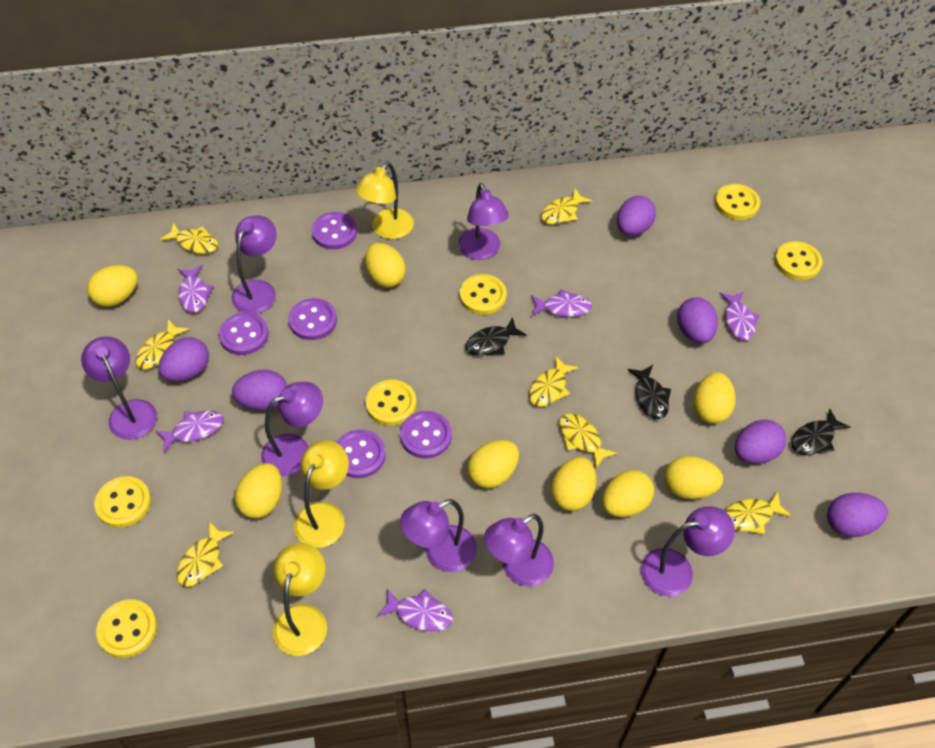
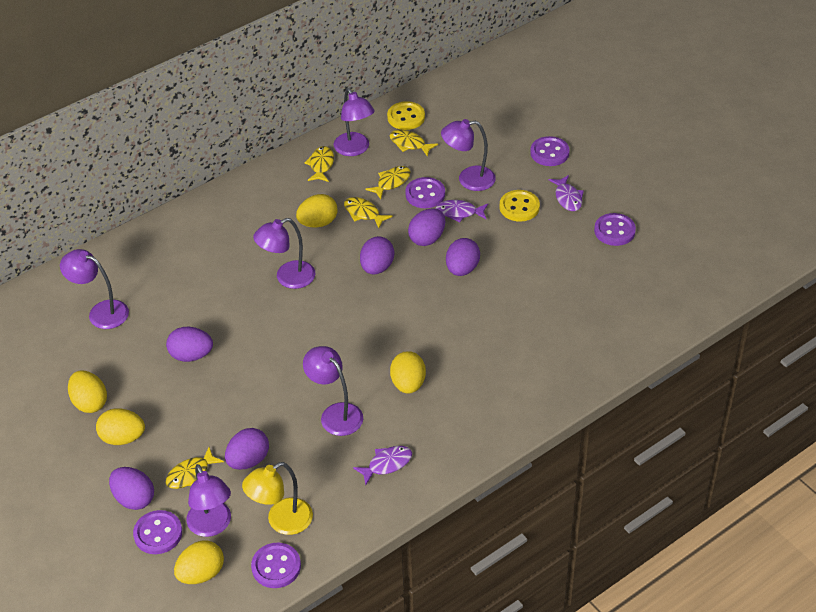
black fish: 3 -> 0
purple fish: 5 -> 3
purple lamp: 7 -> 6
yellow button: 6 -> 2
yellow egg: 8 -> 5
yellow fish: 7 -> 5
yellow lamp: 3 -> 1

